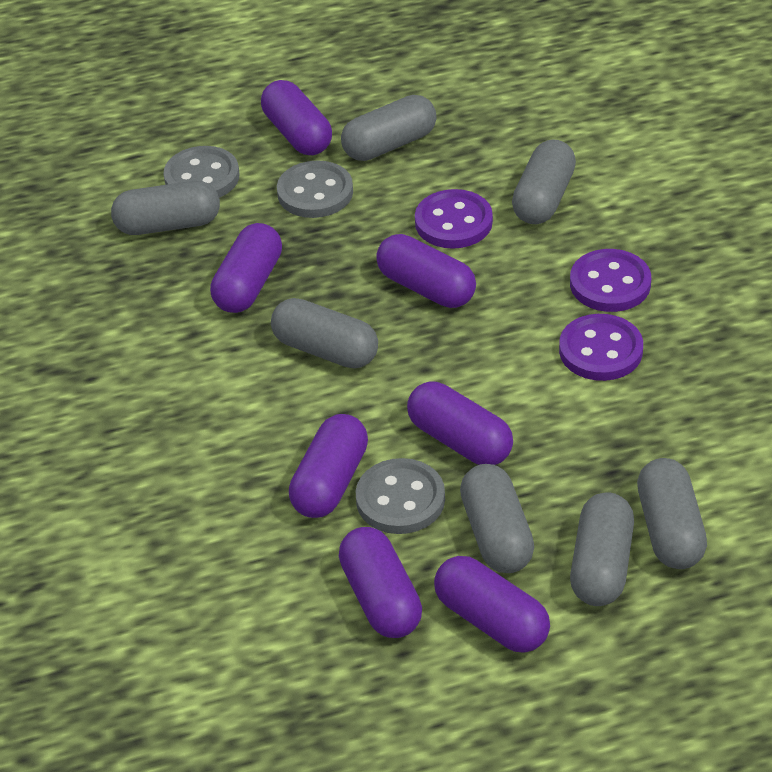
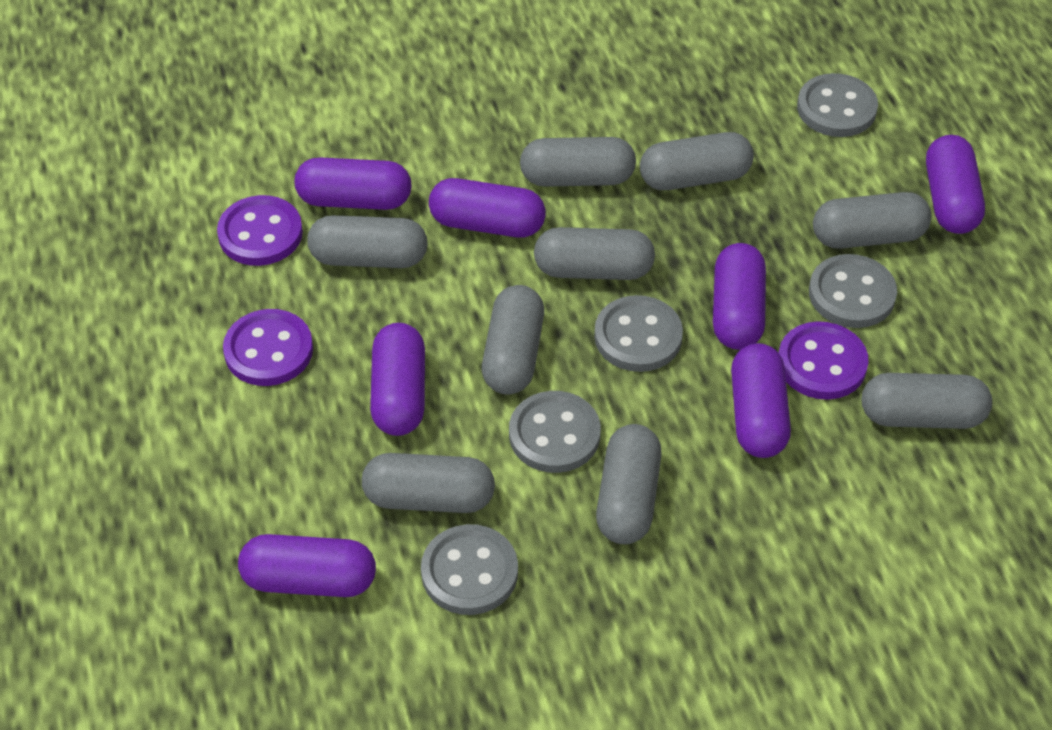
grey button: 3 -> 5
grey capsule: 7 -> 9

